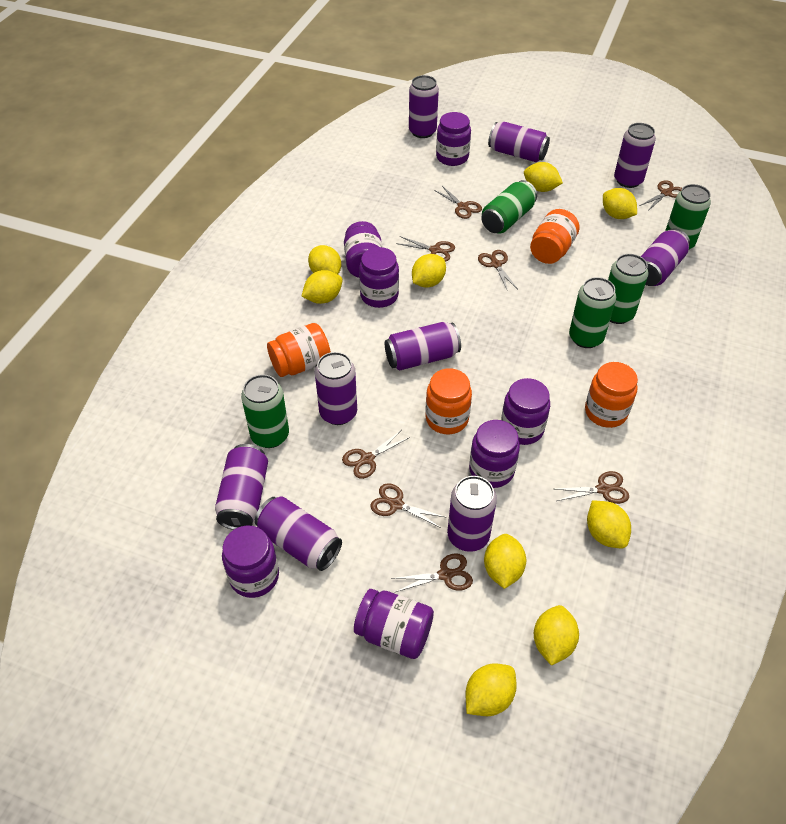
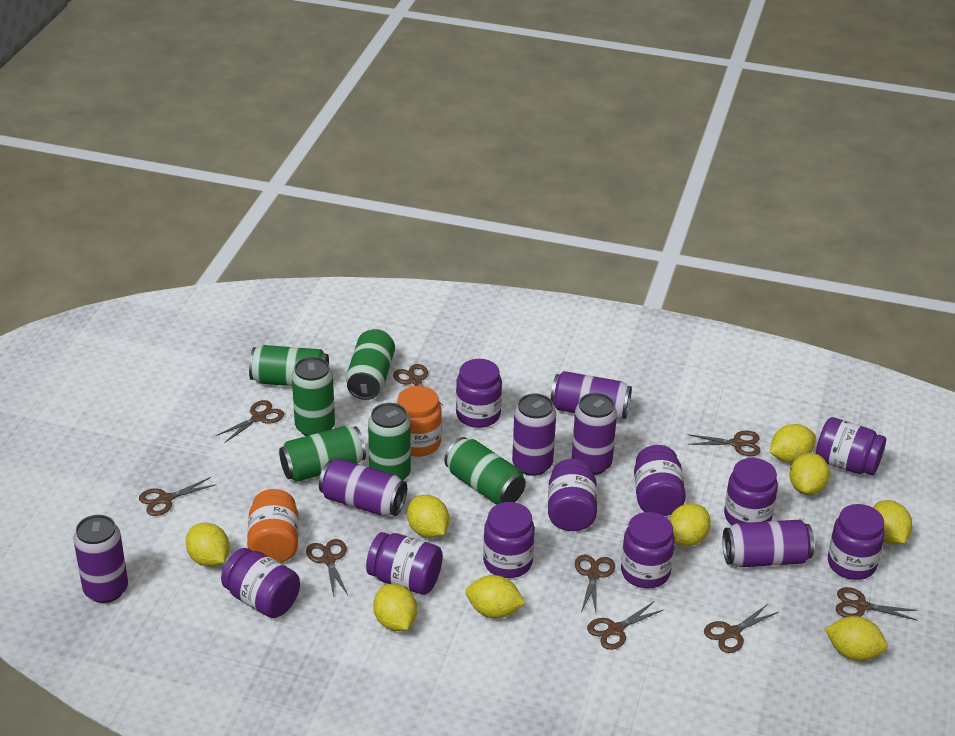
brown scissors: 8 -> 9
green can: 5 -> 6
orange jar: 4 -> 2
purple can: 9 -> 6
purple jar: 7 -> 10

